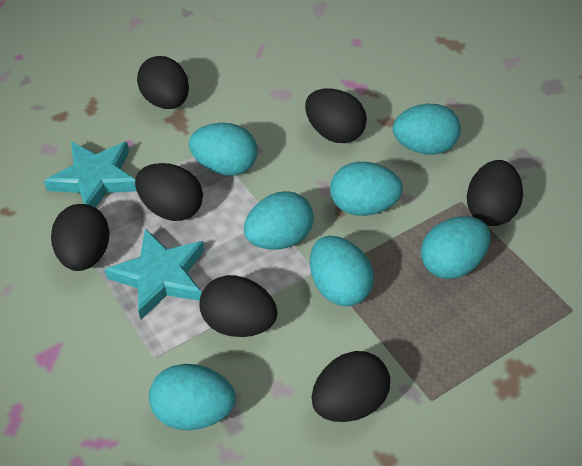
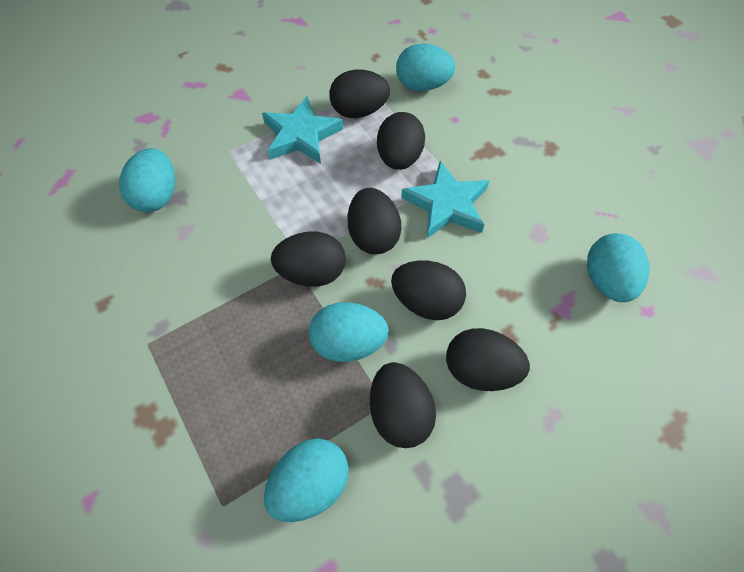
turquoise egg: 7 -> 5

